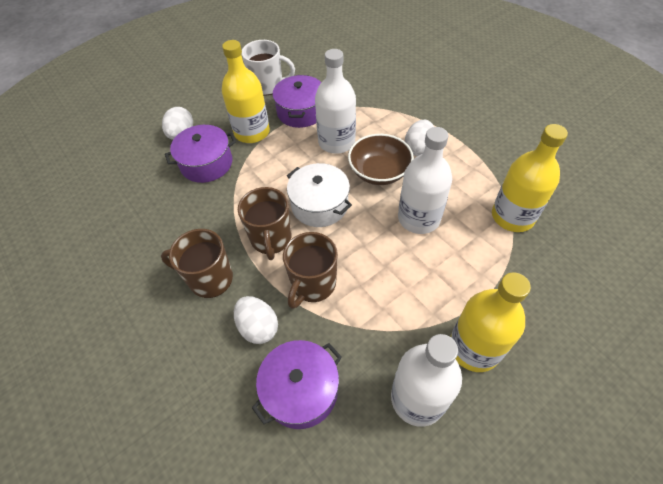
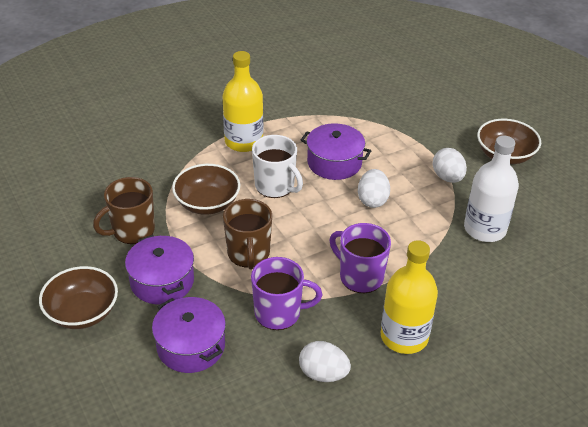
brown bowl: 1 -> 3
brown mug: 3 -> 2
purple mug: 0 -> 2
white bottle: 3 -> 1
white pot: 1 -> 0
yellow bottle: 3 -> 2

